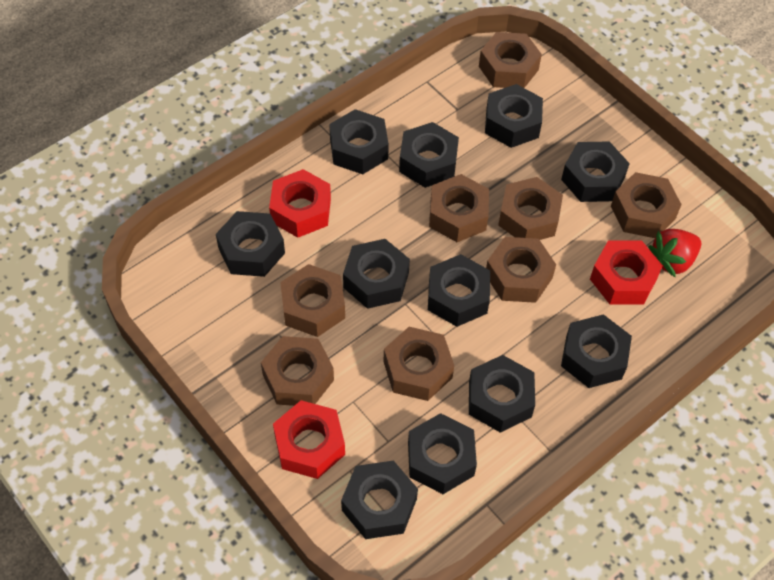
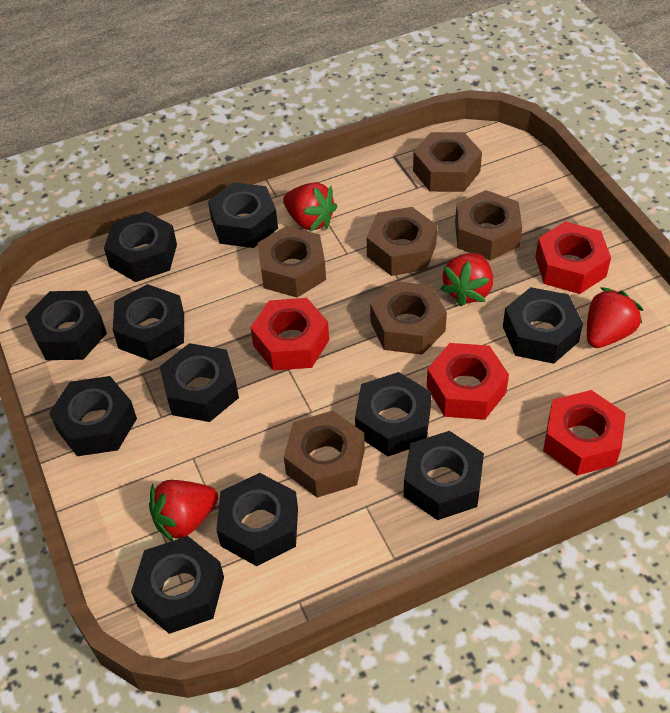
brown nut: 8 -> 6
red nut: 3 -> 4
red strawberry: 1 -> 4

